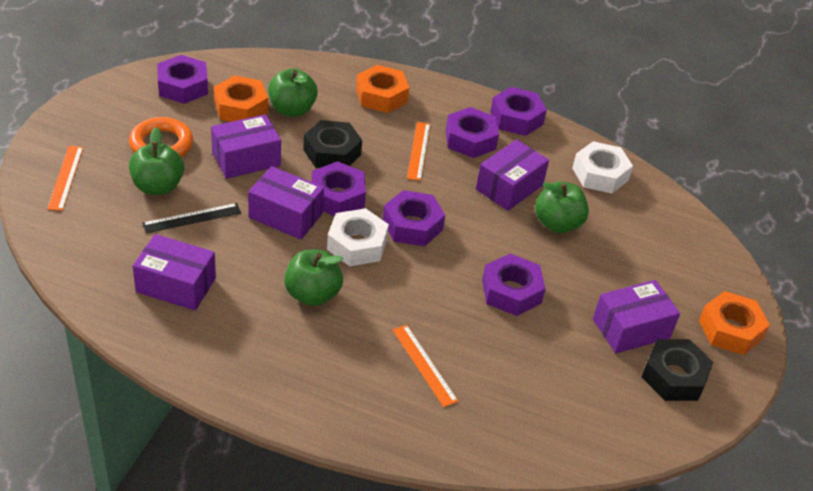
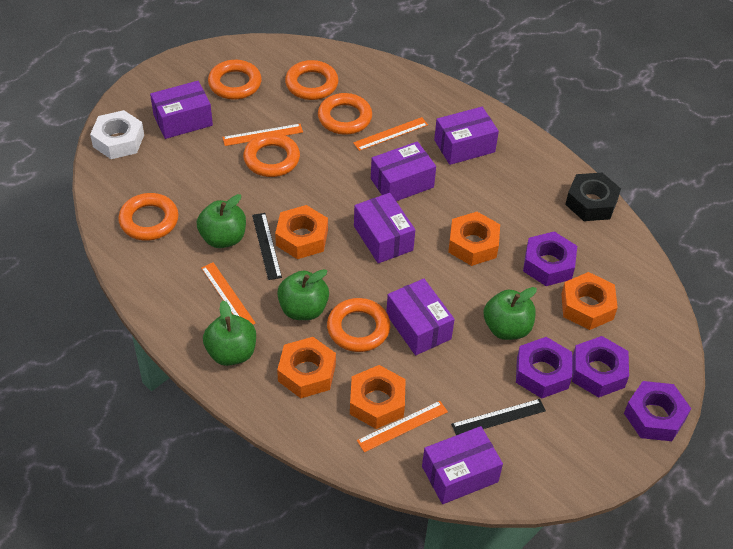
black nut: 2 -> 1
black ruler: 1 -> 2
orange nut: 3 -> 5
orange ring: 1 -> 6
orange ruler: 3 -> 4
purple box: 5 -> 6
purple nut: 6 -> 4
white nut: 2 -> 1

